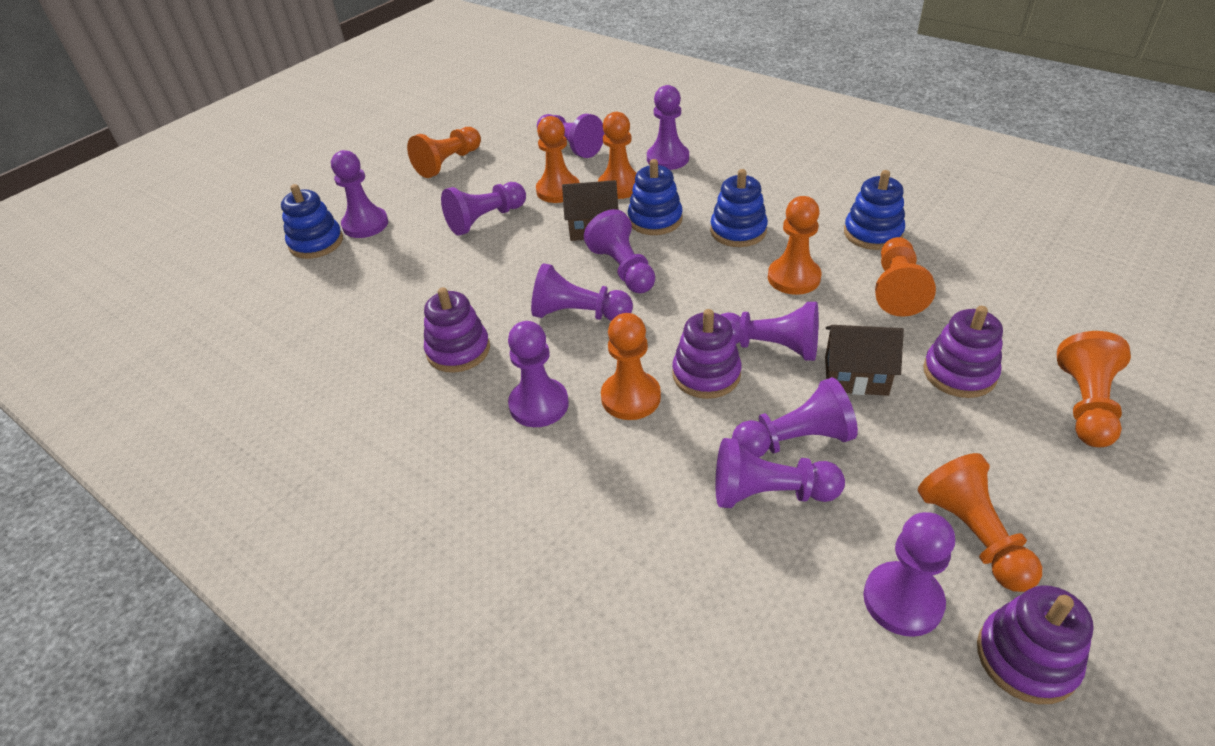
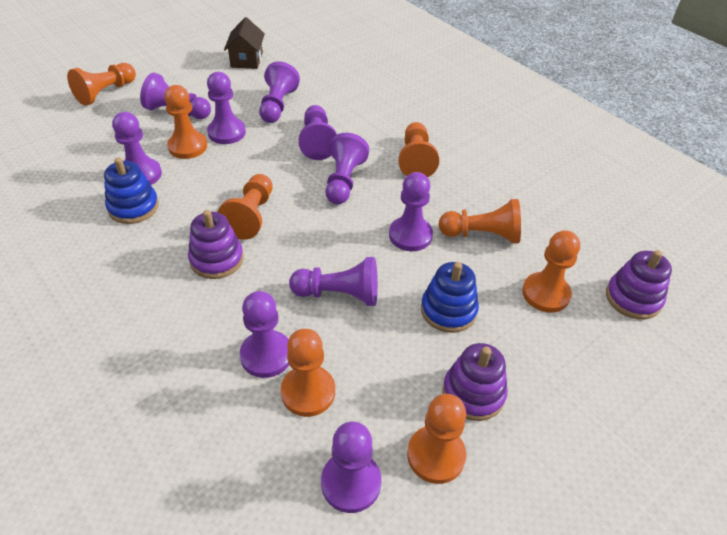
blue stacking toy: 4 -> 2
brown house: 2 -> 1
purple pawn: 11 -> 10
purple stacking toy: 4 -> 3

